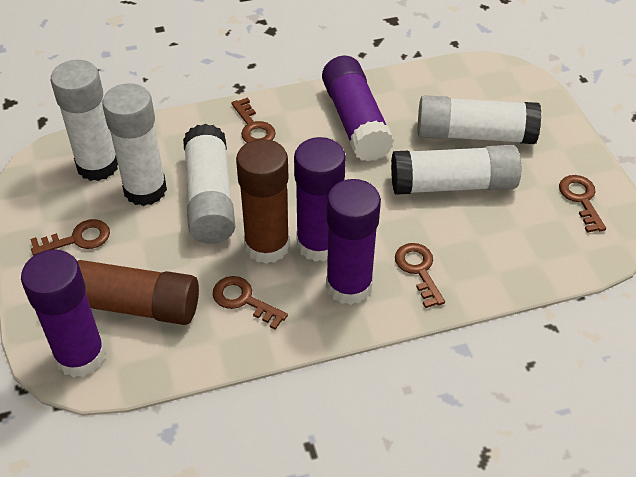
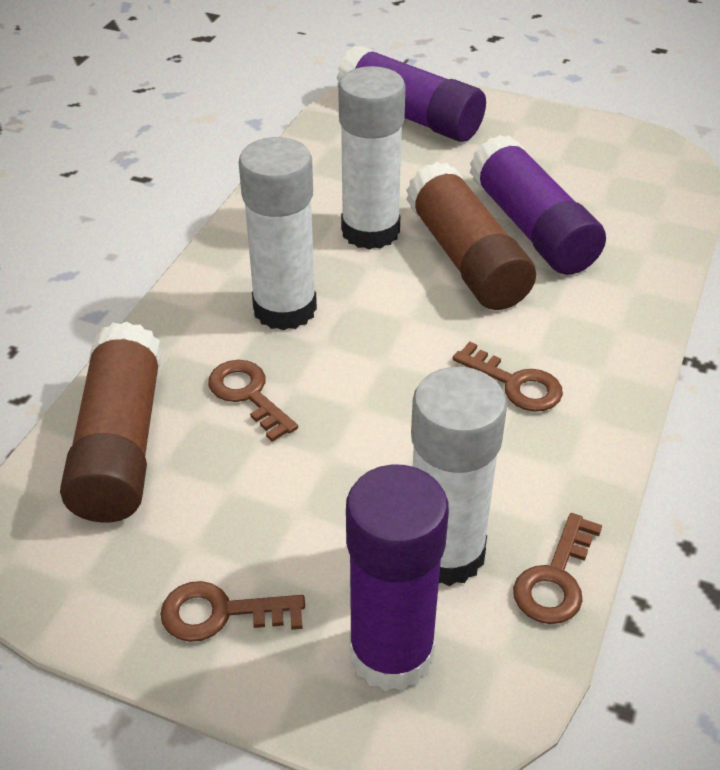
brown key: 5 -> 4
purple glue stick: 4 -> 3
white glue stick: 5 -> 3

